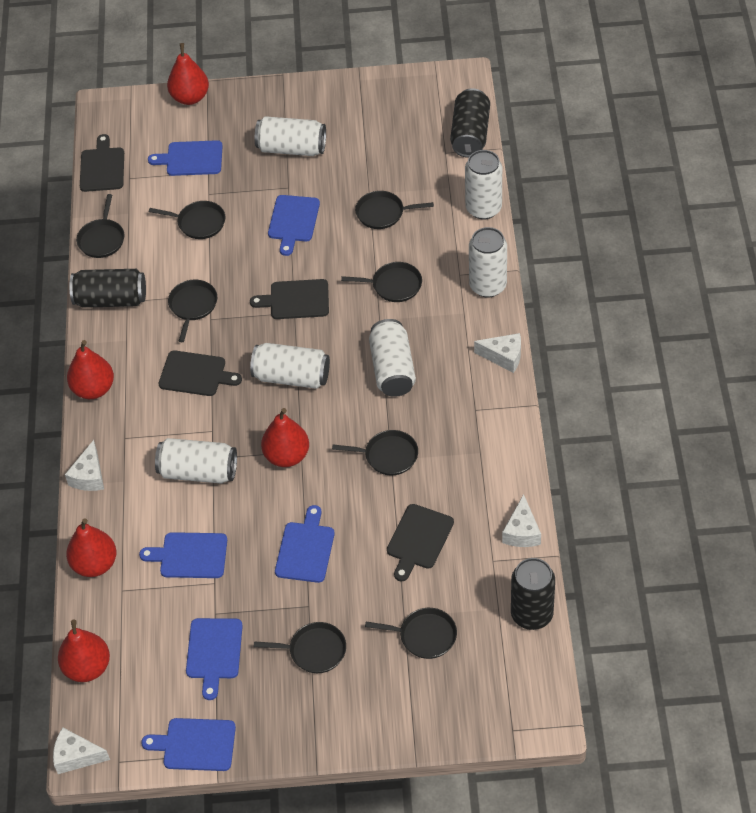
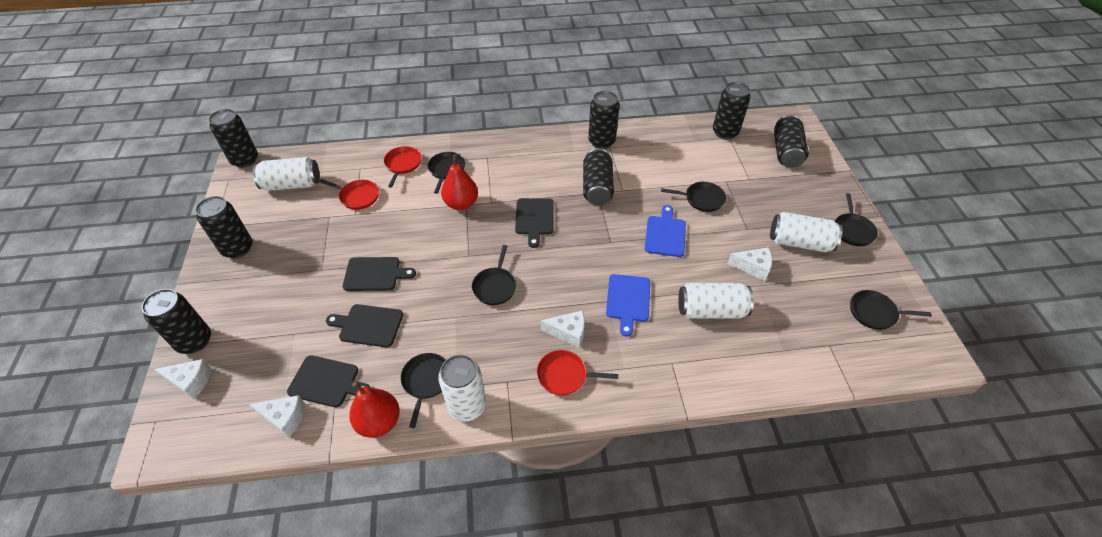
black can: 3 -> 7
black pan: 8 -> 6
blue cutting board: 6 -> 2
red pan: 0 -> 3
red pear: 5 -> 2
white can: 6 -> 4

